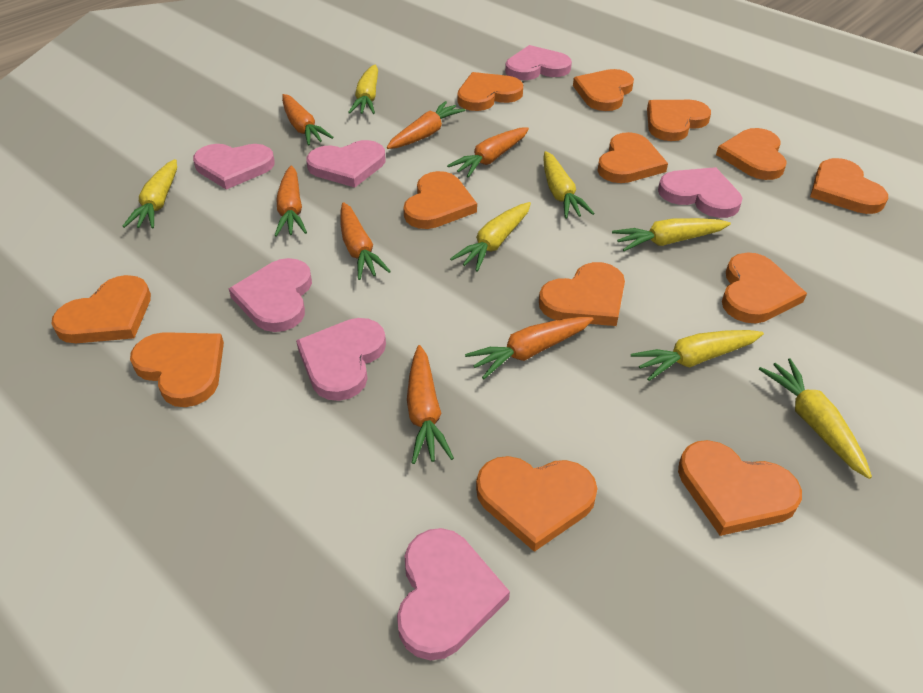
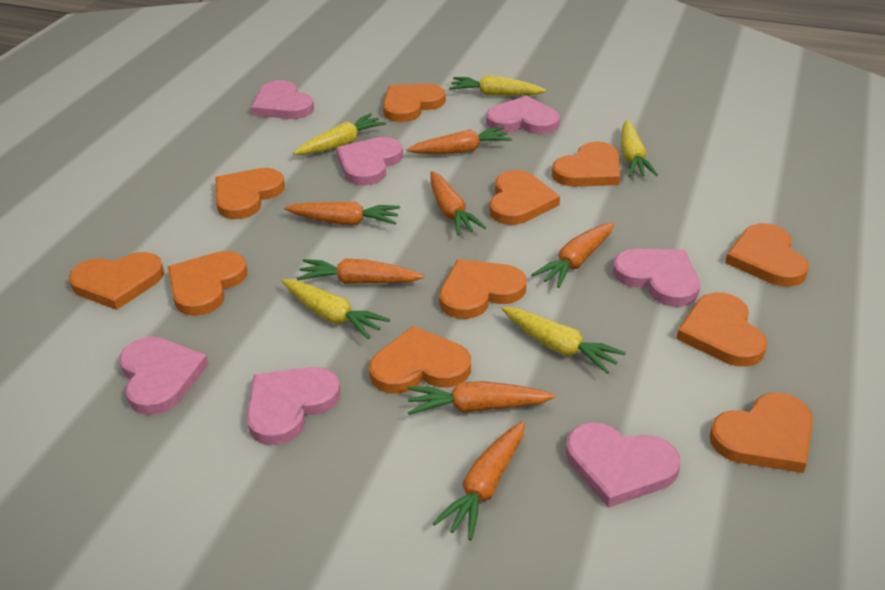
orange heart: 13 -> 11
yellow carrot: 7 -> 5

